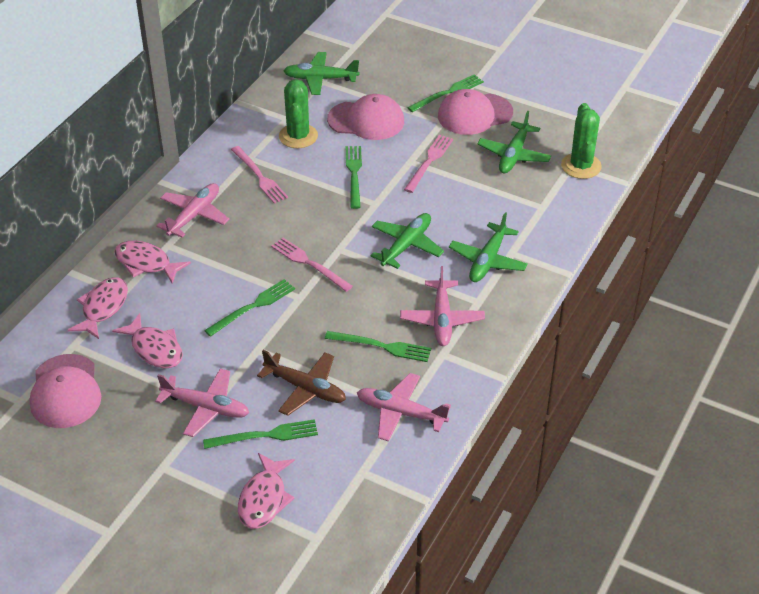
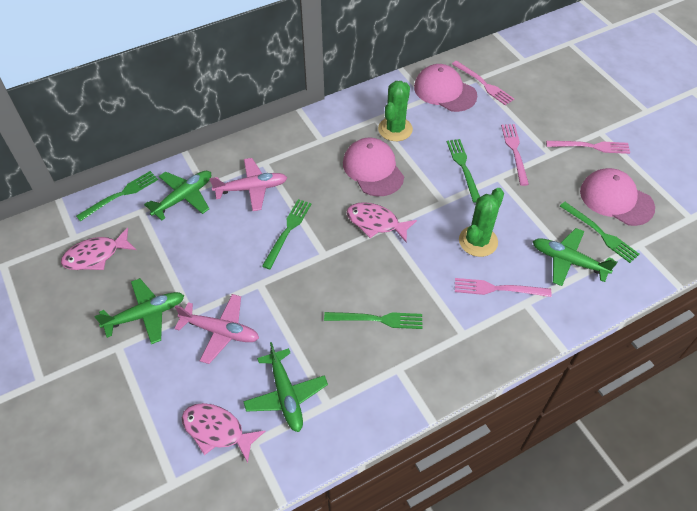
brown plane: 1 -> 0
pink fish: 4 -> 3
pink fork: 3 -> 4
pink plane: 4 -> 2

